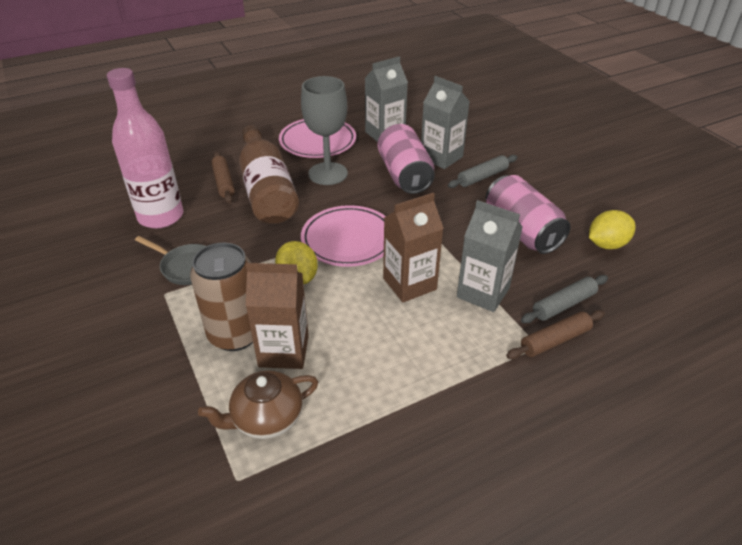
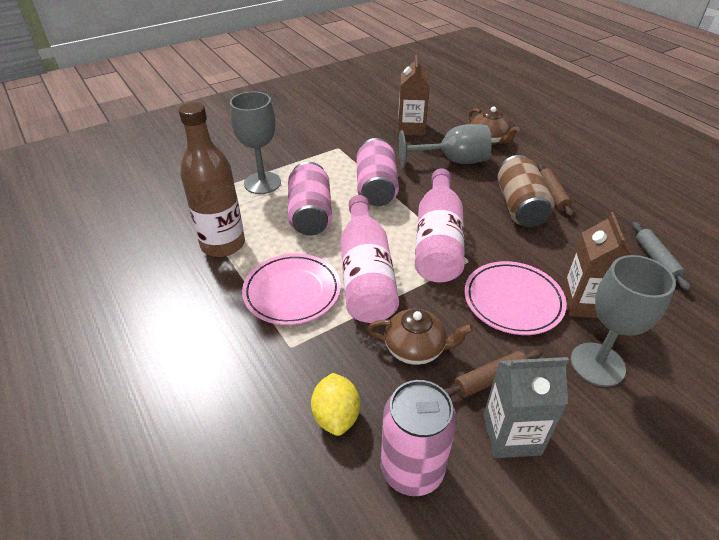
brown teapot: 1 -> 2
grey carton: 3 -> 1
grey goblet: 1 -> 3
grey pan: 1 -> 0
grey rolling pin: 2 -> 1
pink bottle: 1 -> 2
pink can: 2 -> 3
yellow lemon: 2 -> 1

